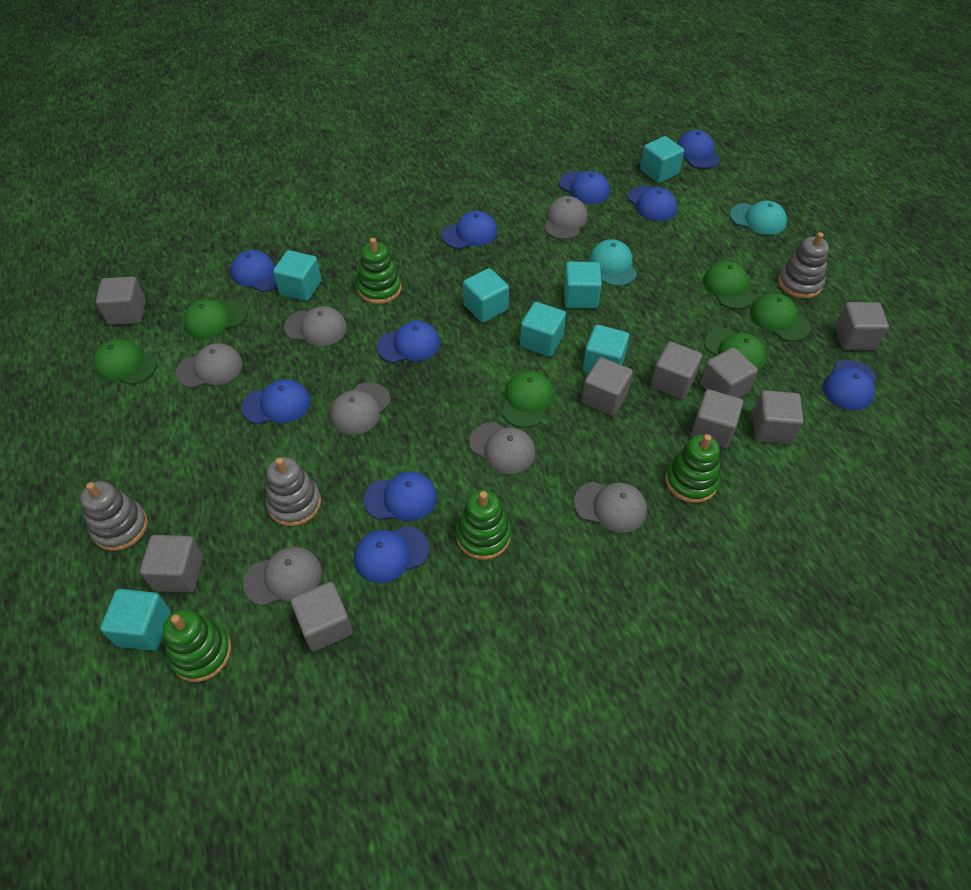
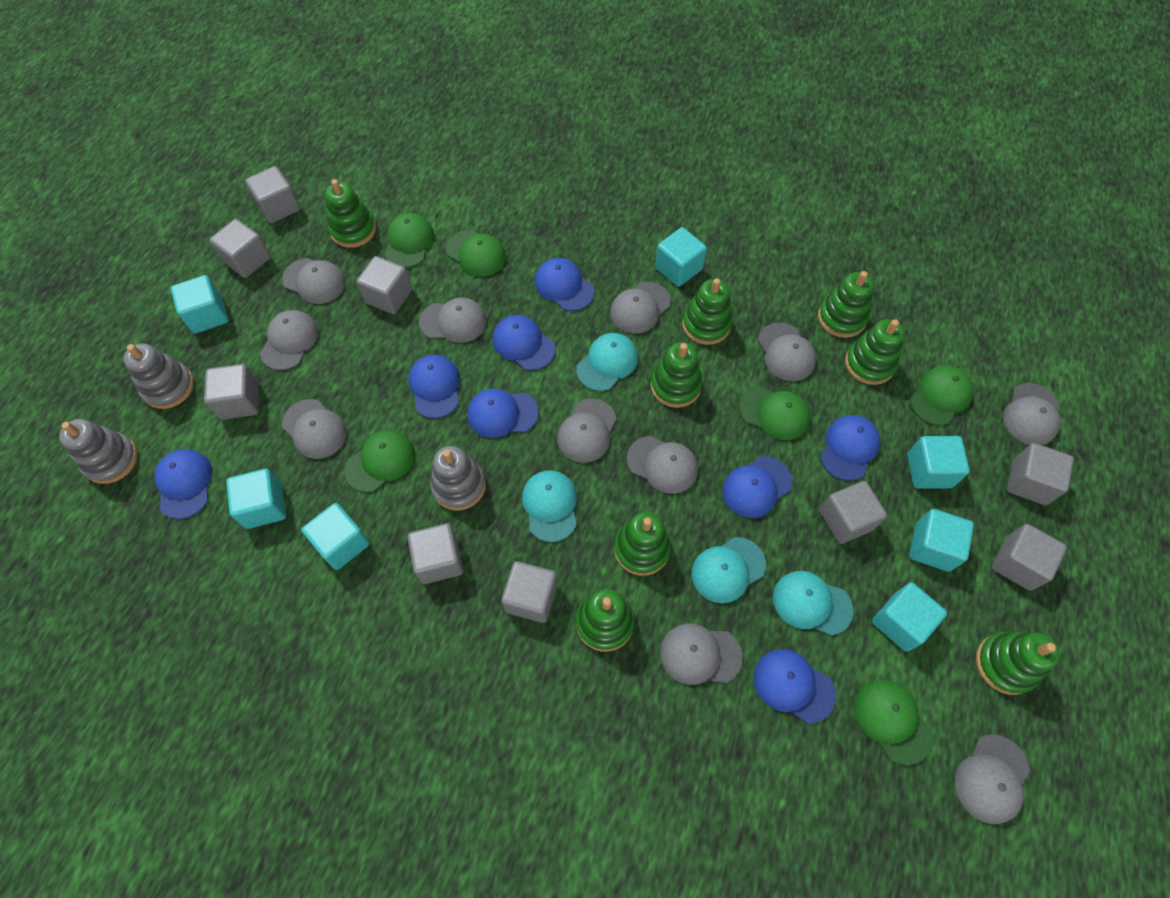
blue cap: 10 -> 8
green stacking toy: 4 -> 8
grey cap: 7 -> 11
turquoise cap: 2 -> 4

